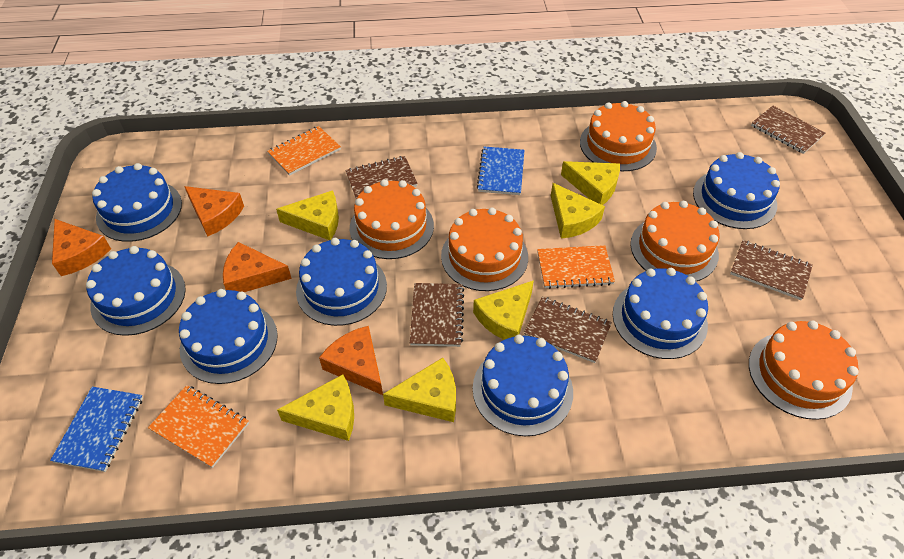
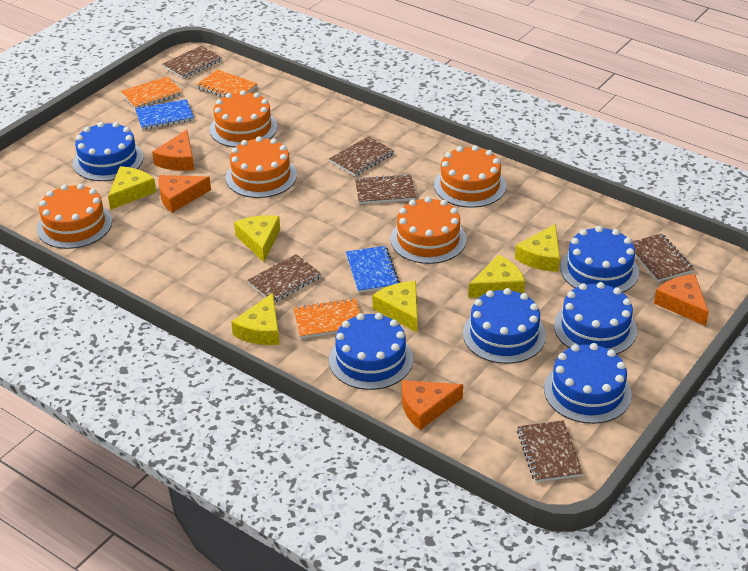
blue cake: 7 -> 6
brown notebook: 5 -> 6

